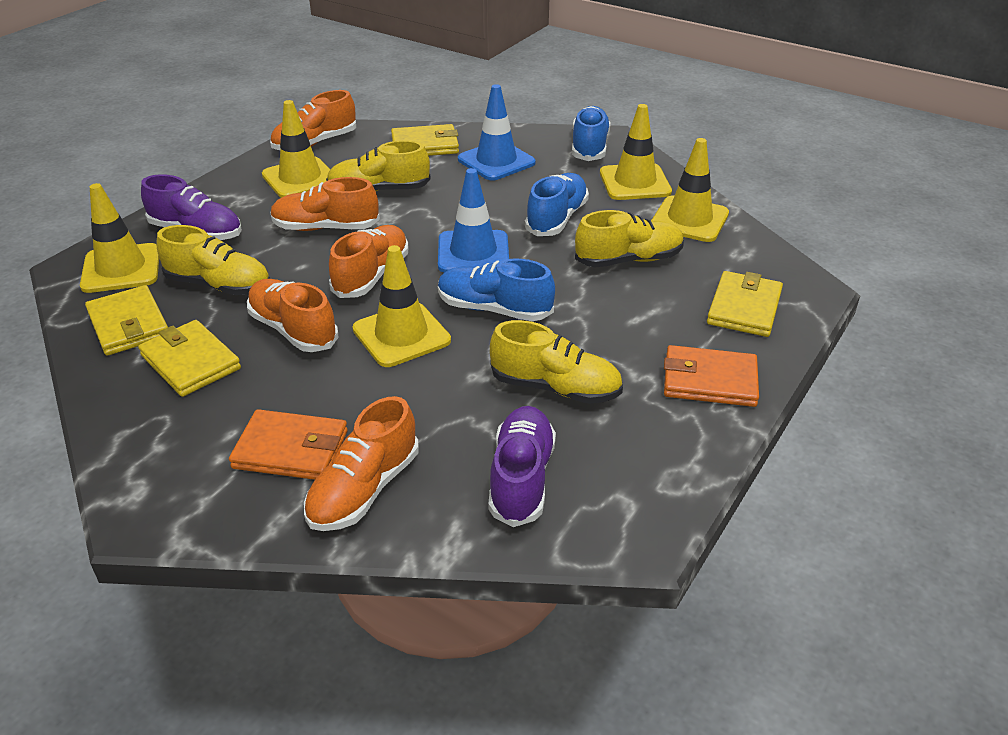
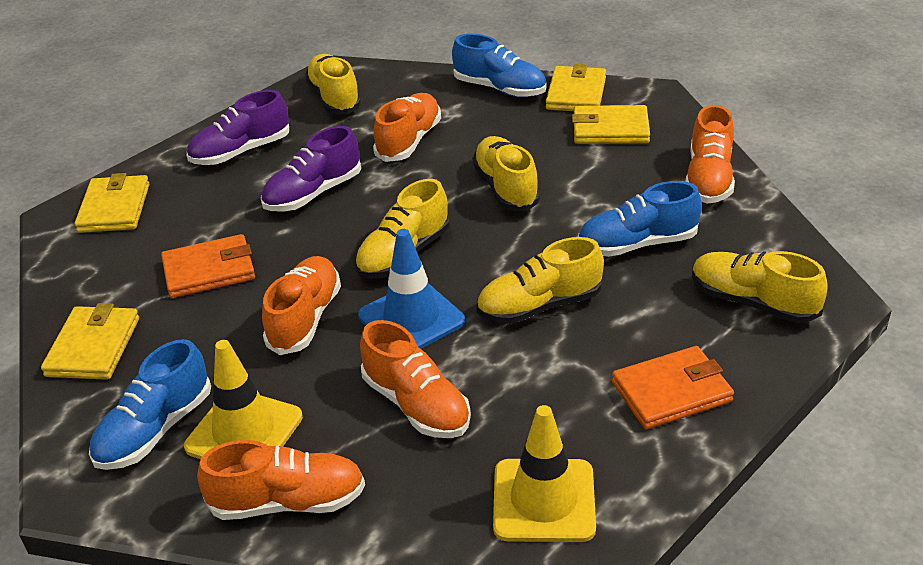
blue traffic cone: 2 -> 1
yellow shoe: 4 -> 5
yellow traffic cone: 5 -> 2

